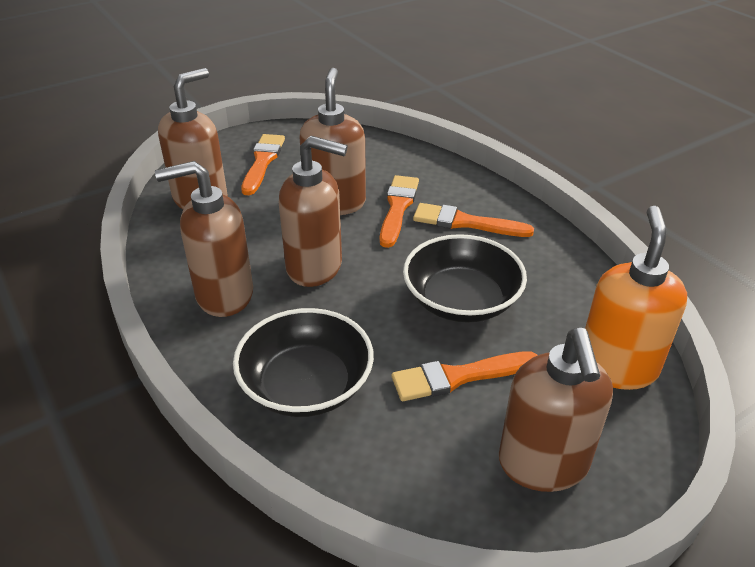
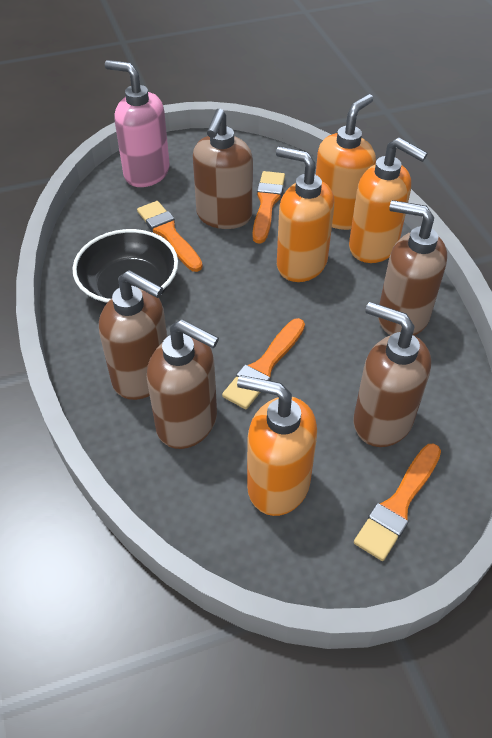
black bowl: 2 -> 1
orange soap dispenser: 1 -> 4
pink soap dispenser: 0 -> 1

